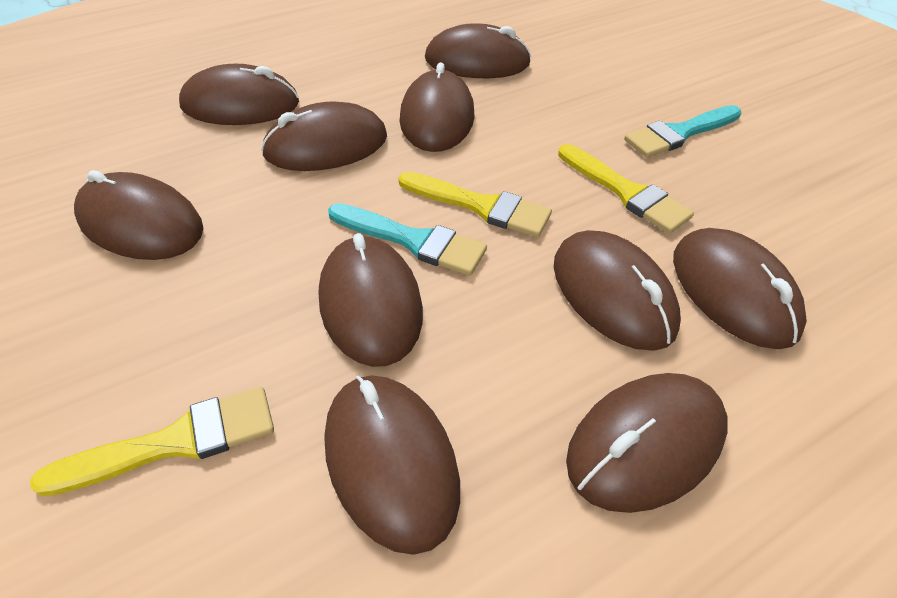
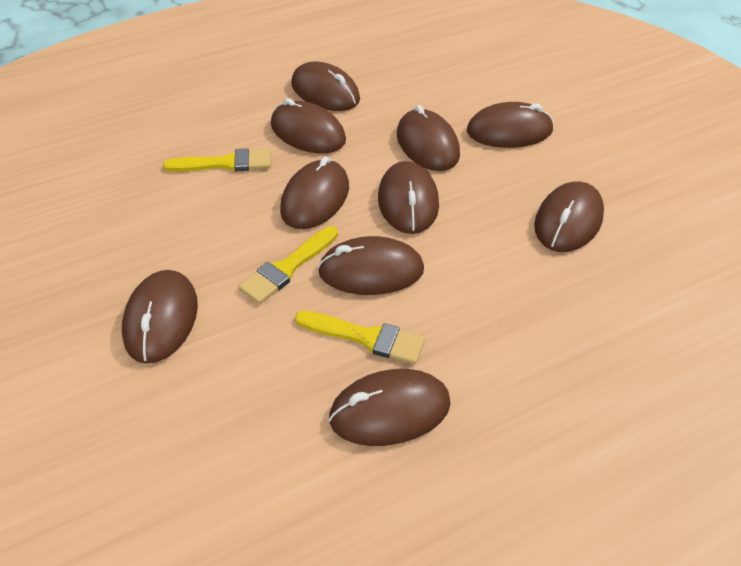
turquoise brush: 2 -> 0

